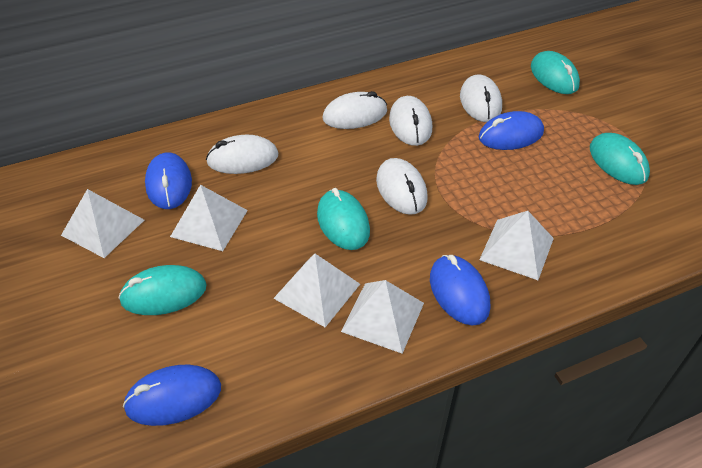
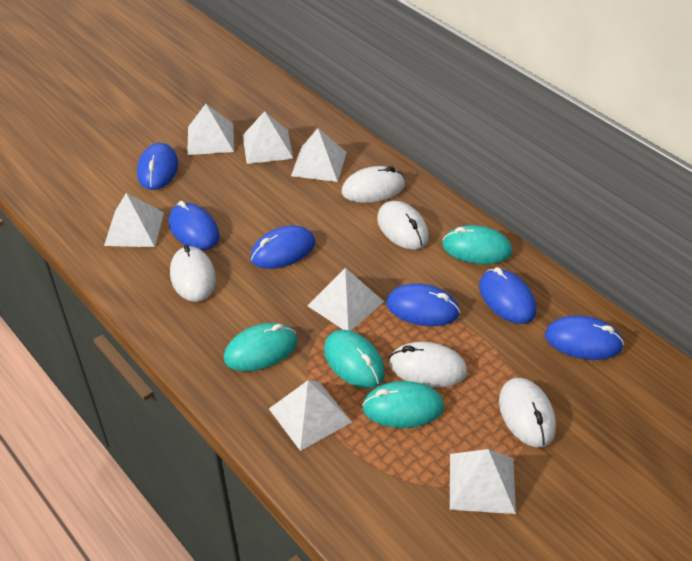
blue mouse: 4 -> 6
white pyramid: 5 -> 7

